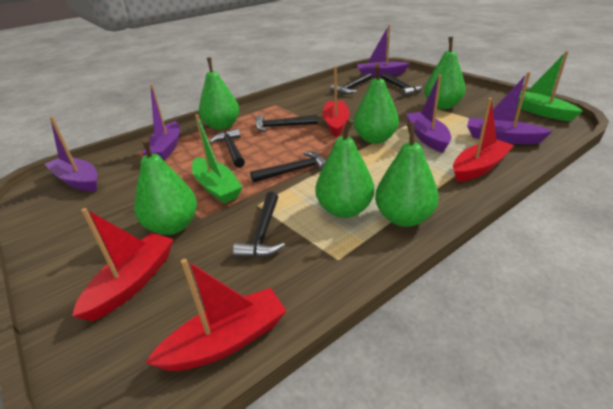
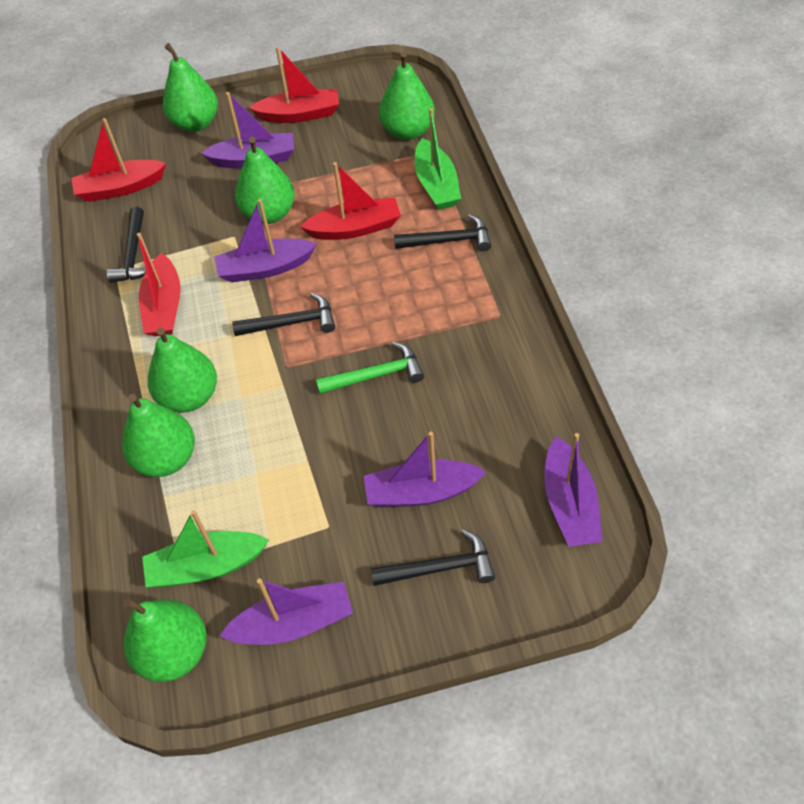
black hammer: 6 -> 4
green hammer: 0 -> 1

